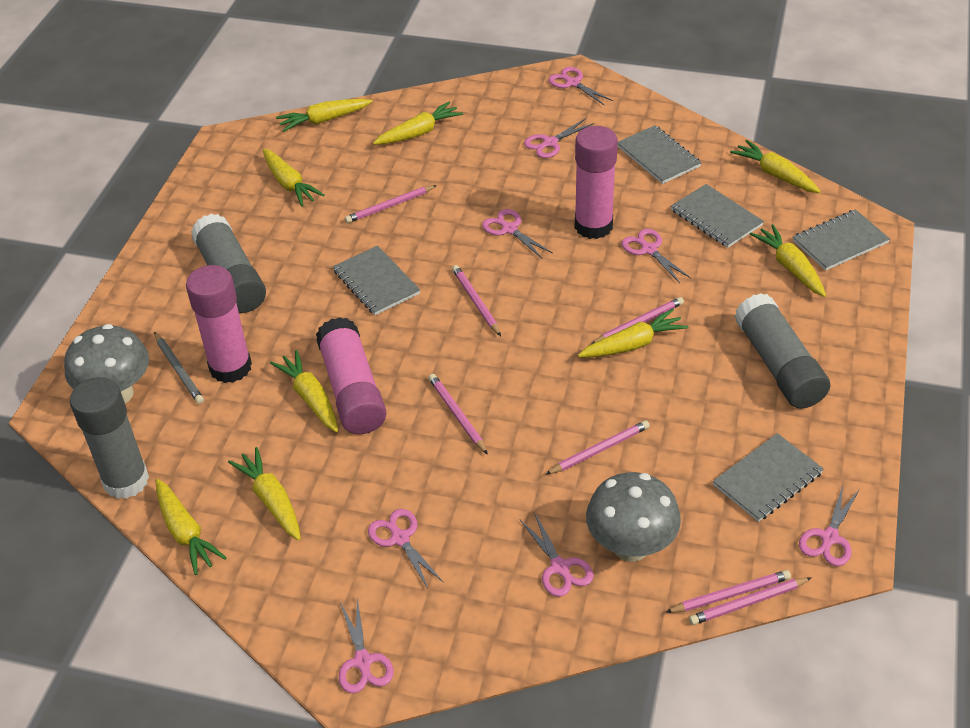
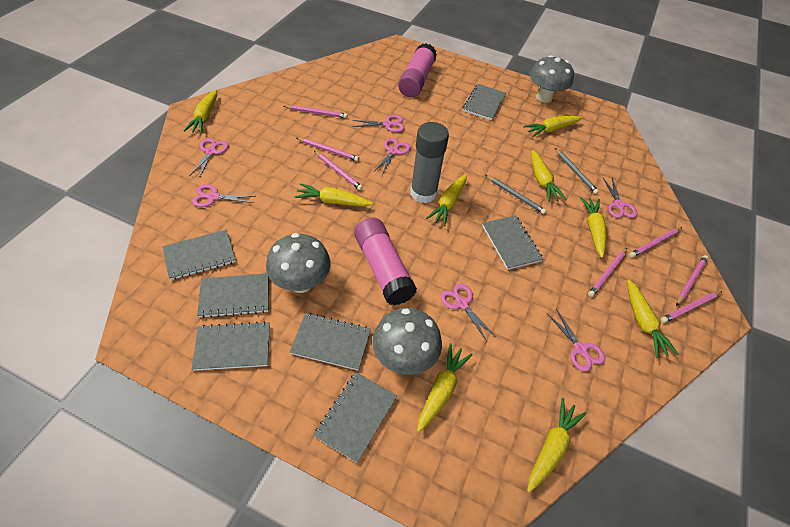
grey glue stick: 3 -> 1
grey mushroom: 2 -> 3
grey notebook: 5 -> 7
grey pencil: 1 -> 2
pink glue stick: 3 -> 2
pink scissors: 8 -> 7

